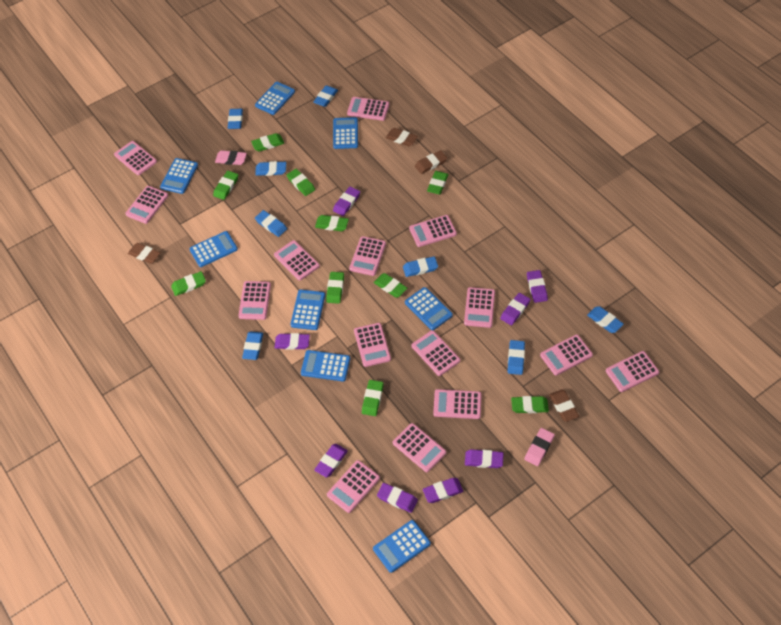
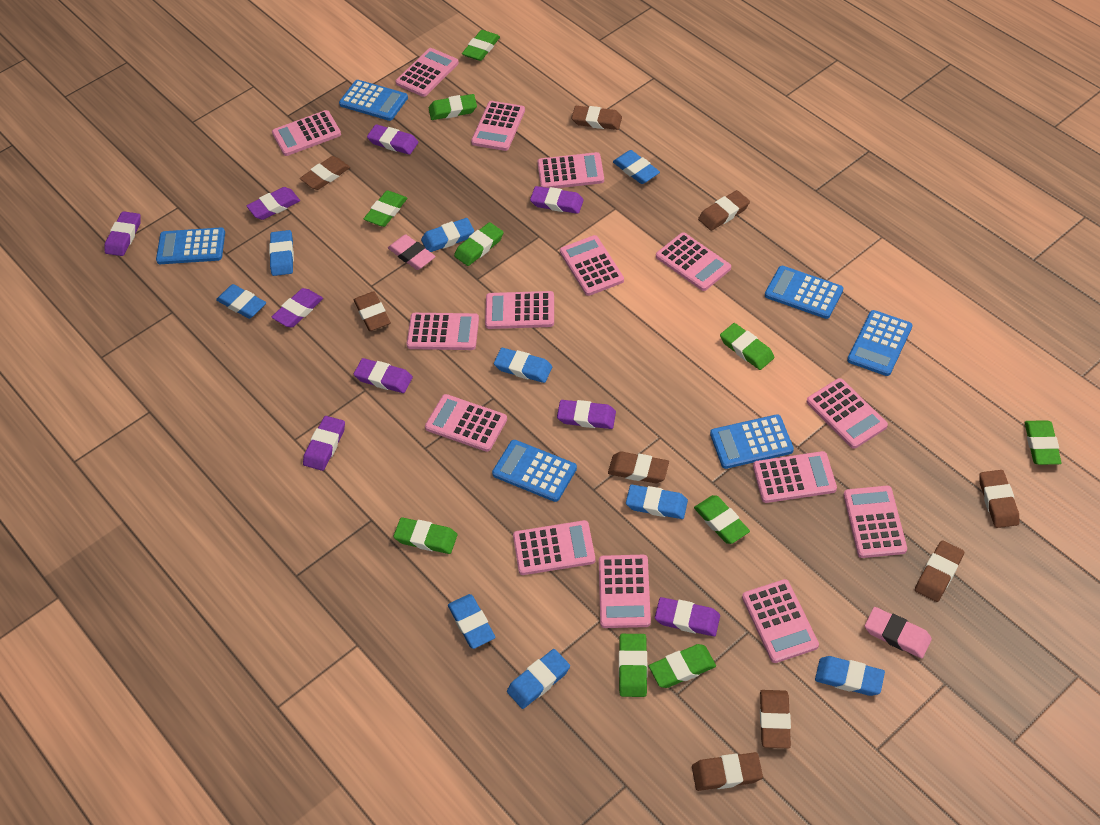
blue calculator: 8 -> 6
blue eraser: 8 -> 9
brown eraser: 4 -> 9
purple eraser: 8 -> 9

